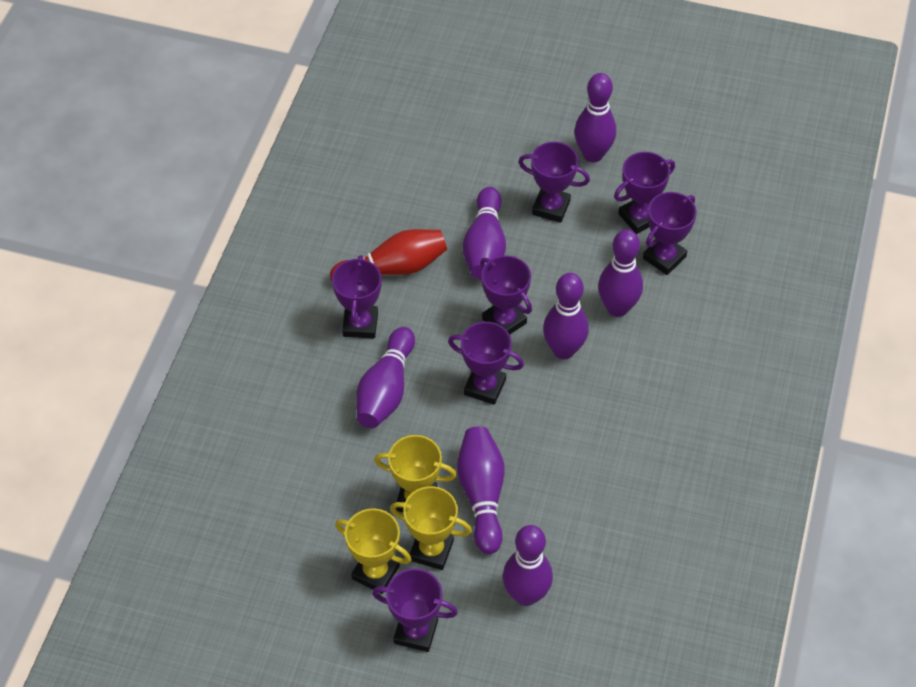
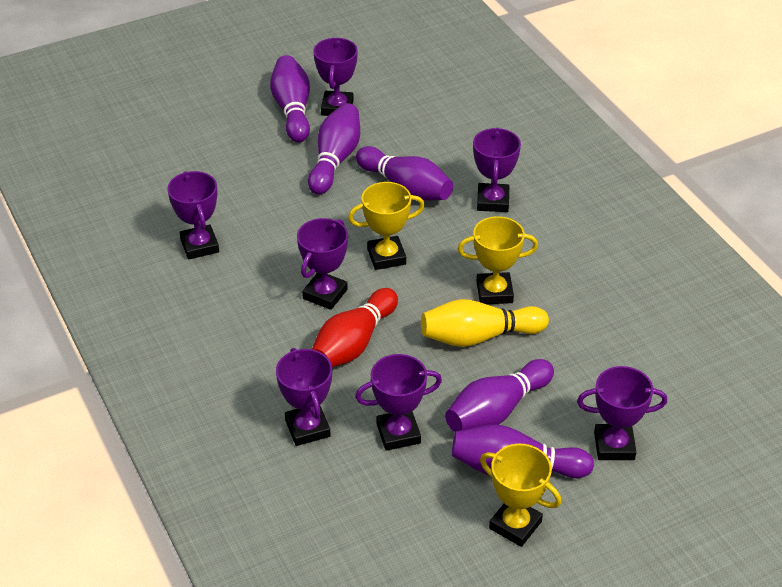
purple bowling pin: 7 -> 5
yellow bowling pin: 0 -> 1

